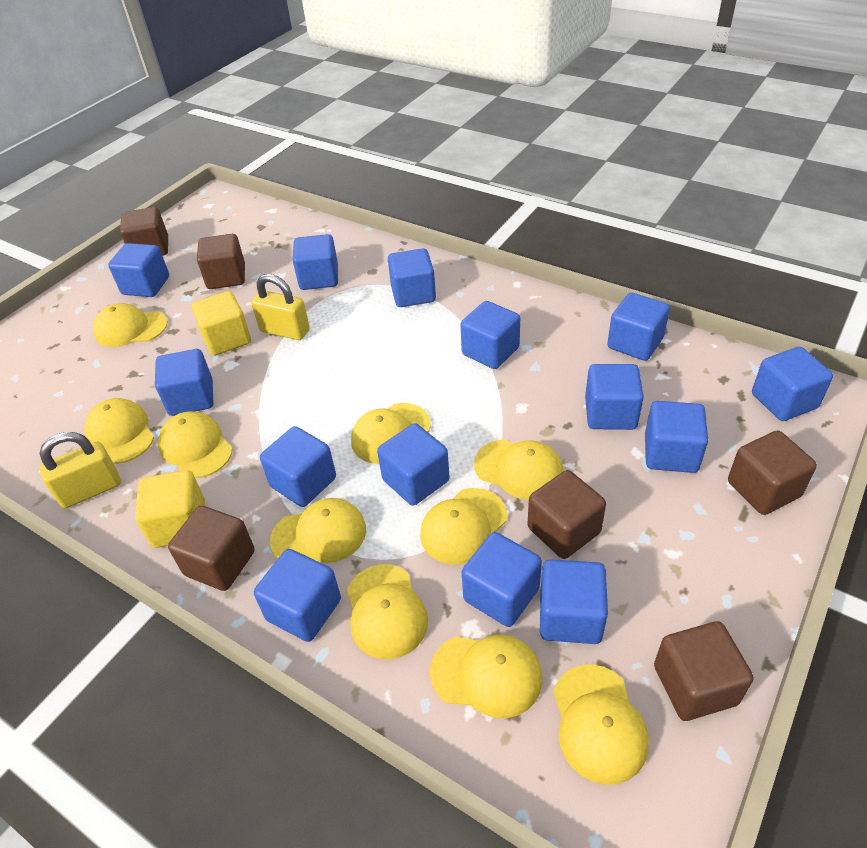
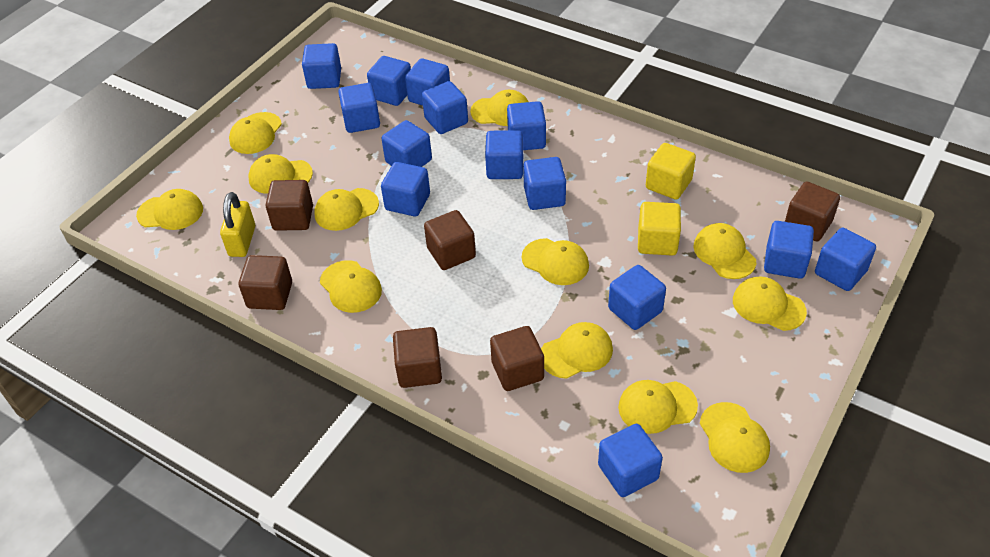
yellow cap: 10 -> 12
yellow padlock: 2 -> 1

